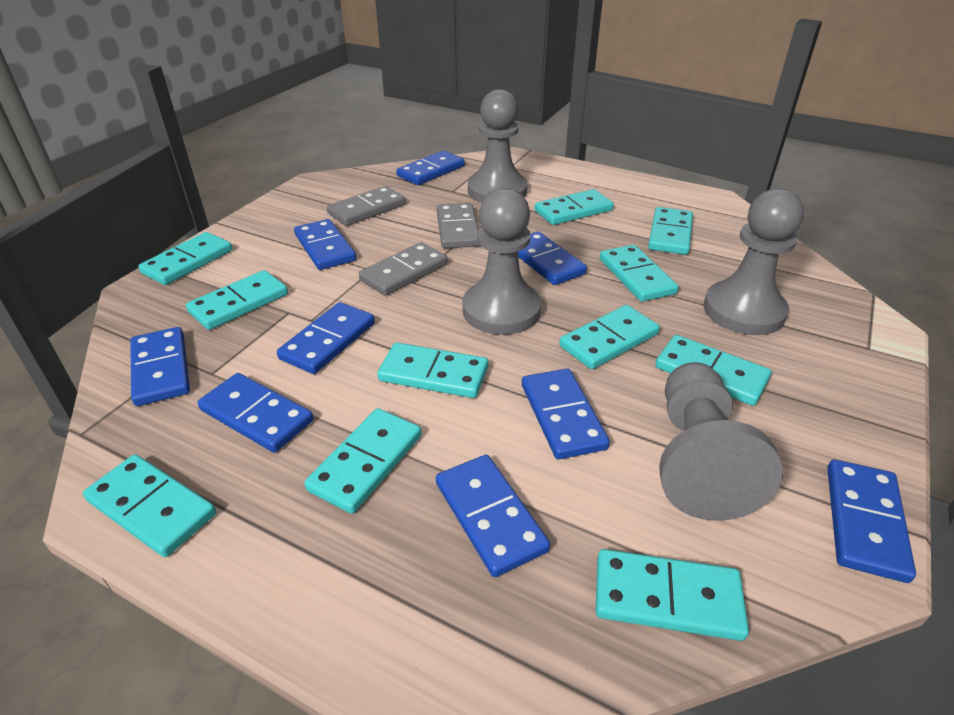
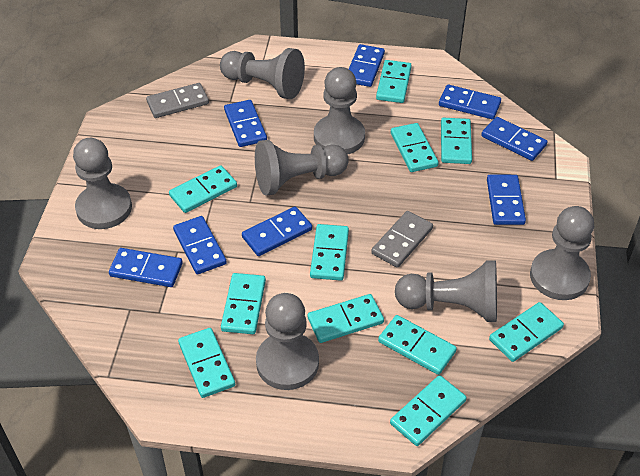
blue domino: 9 -> 8
grey domino: 3 -> 2
grey pawn: 4 -> 7

